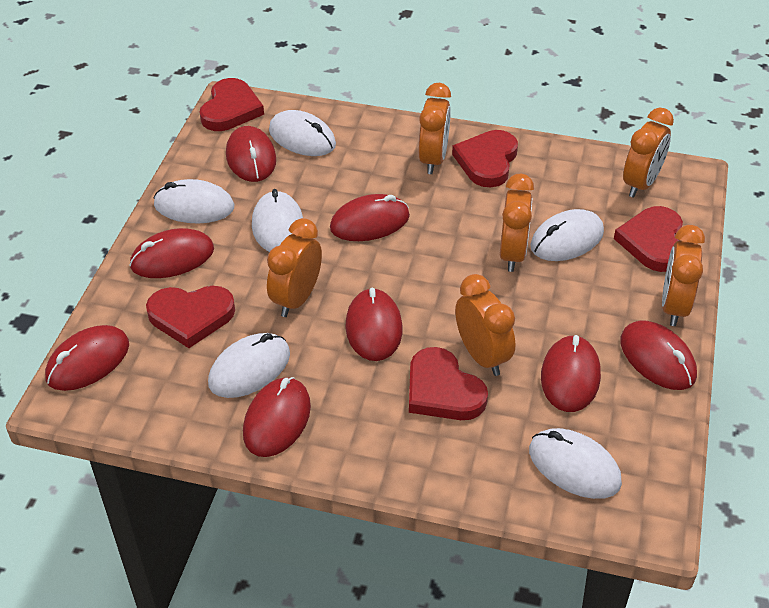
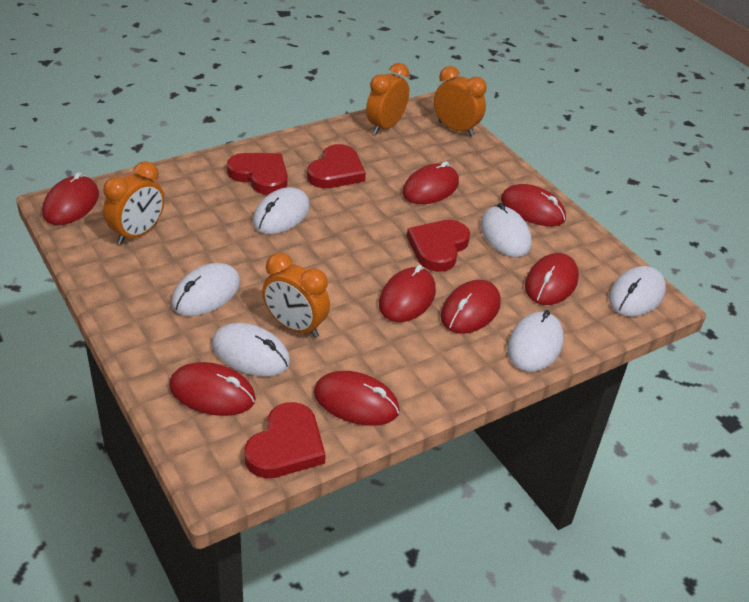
orange clock: 6 -> 4
red heart: 5 -> 4

